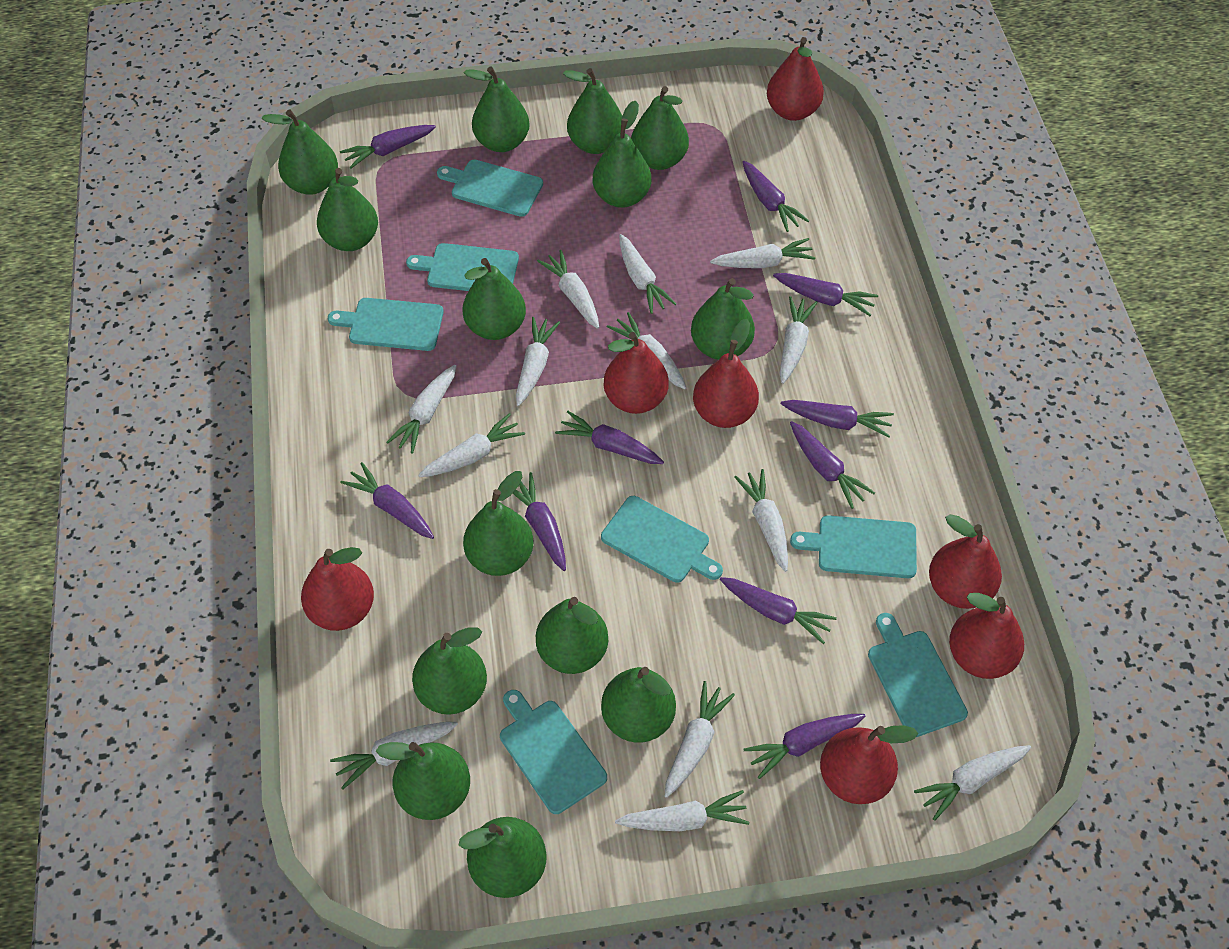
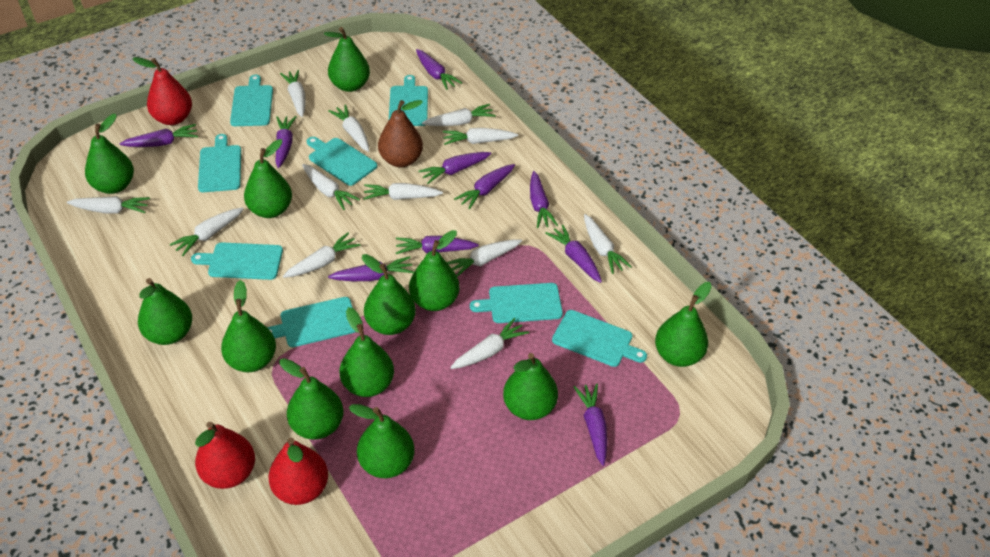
brown pear: 0 -> 1
green pear: 14 -> 12
red pear: 7 -> 3
turquoise cutting board: 7 -> 8
white carrot: 13 -> 12

